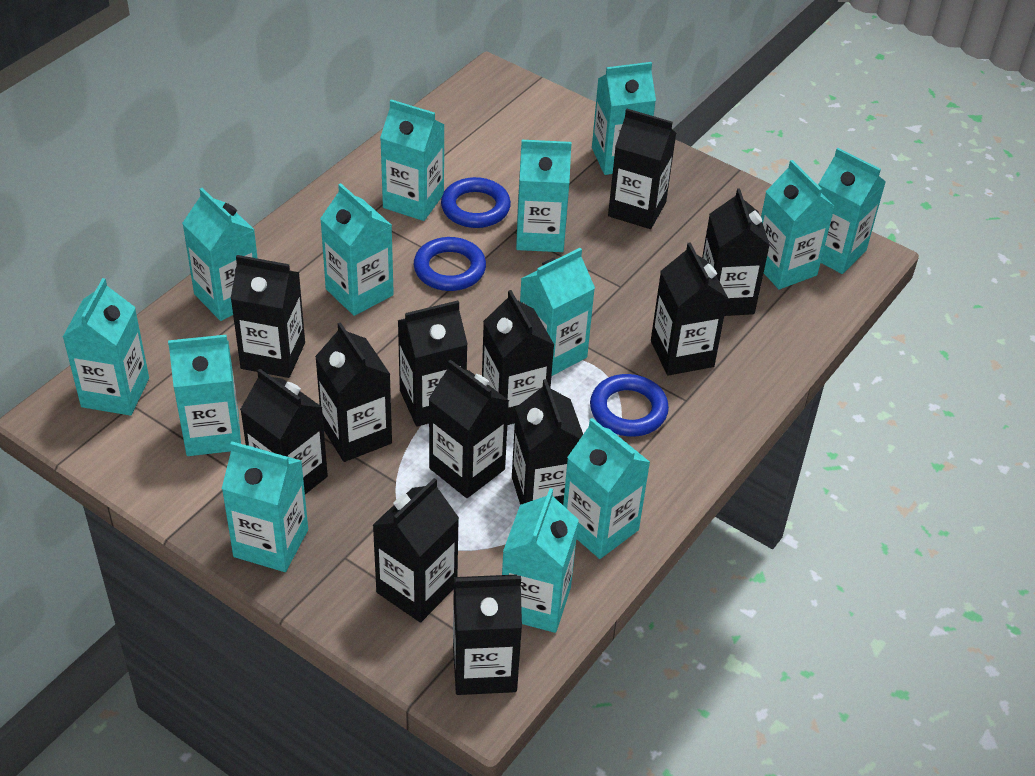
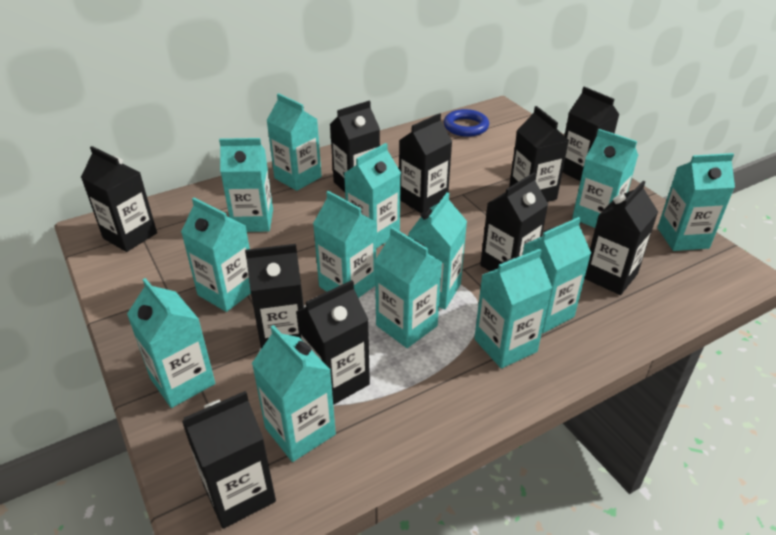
black carton: 12 -> 10
blue ring: 3 -> 1

